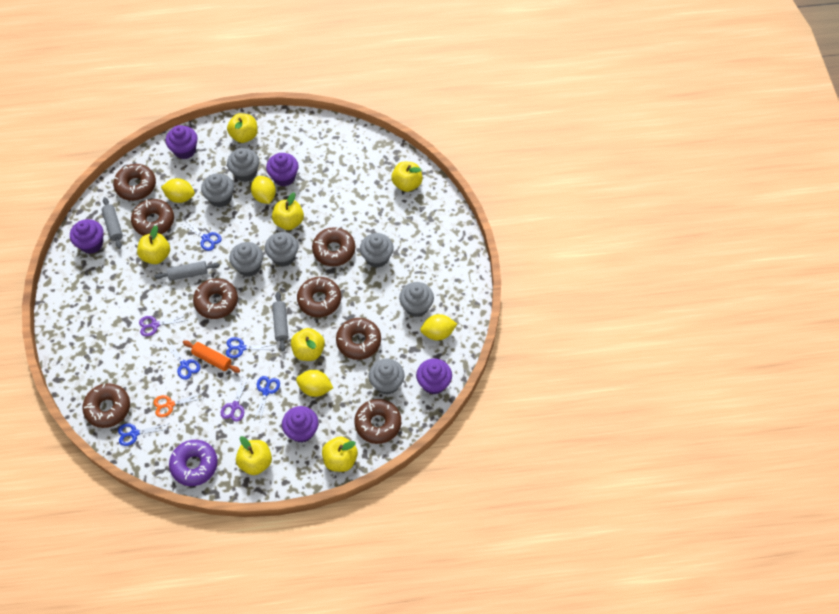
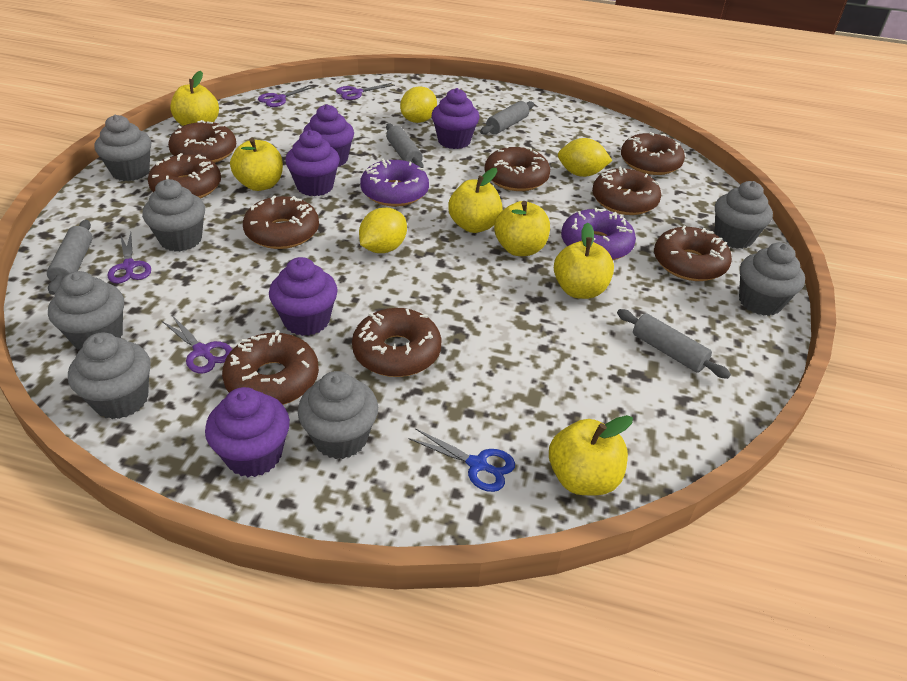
blue scissors: 5 -> 1
brown donut: 8 -> 9
grey rolling pin: 3 -> 4
orange rolling pin: 1 -> 0
orange scissors: 1 -> 0
purple donut: 1 -> 2
purple scissors: 2 -> 4
yellow apple: 7 -> 6
yellow lemon: 4 -> 3

